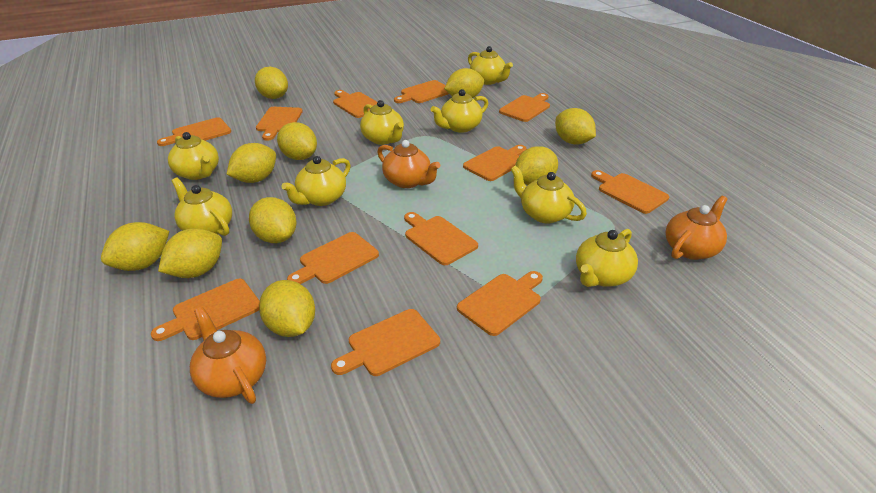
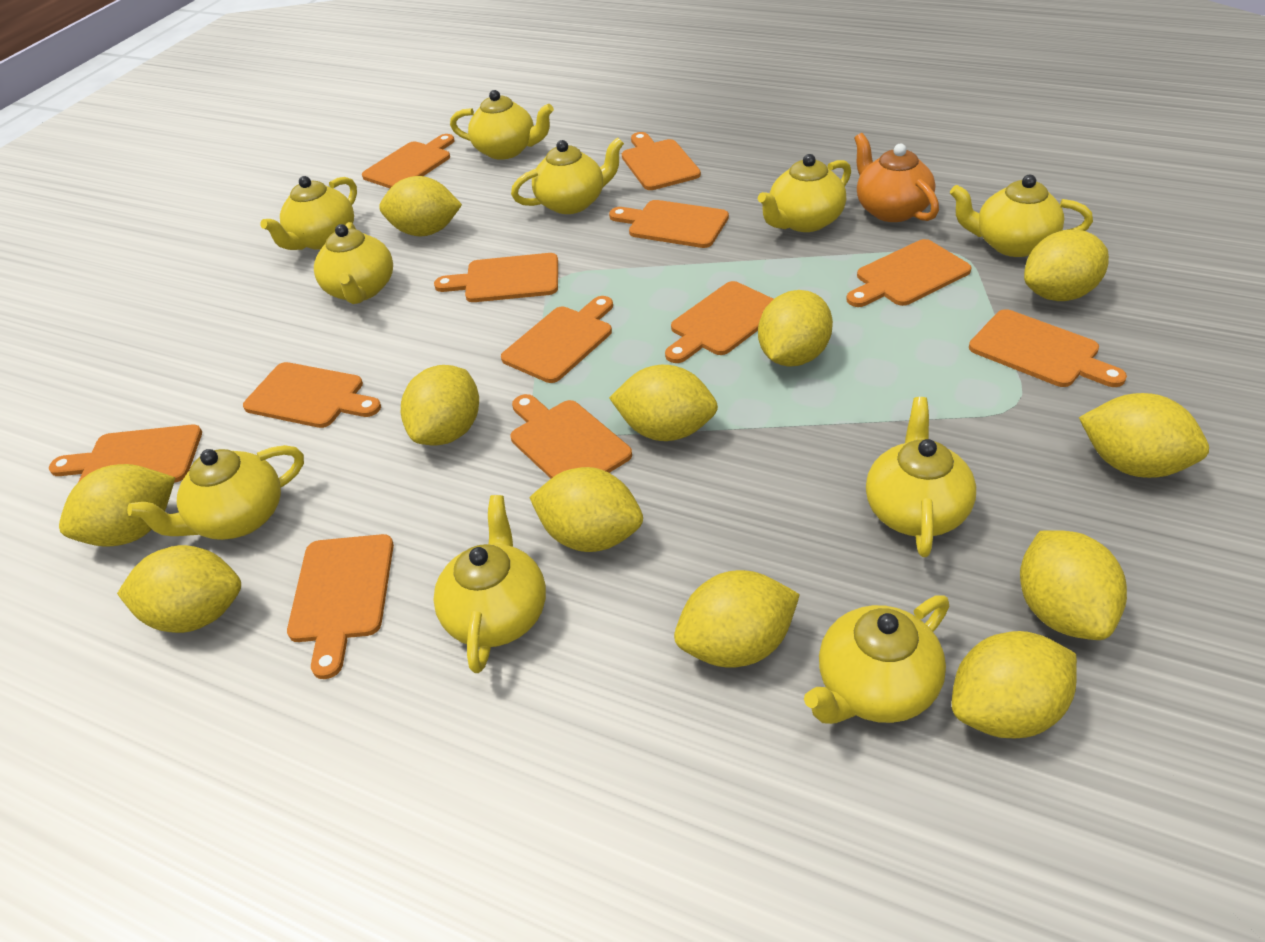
orange teapot: 3 -> 1
yellow lemon: 10 -> 12
yellow teapot: 8 -> 10

